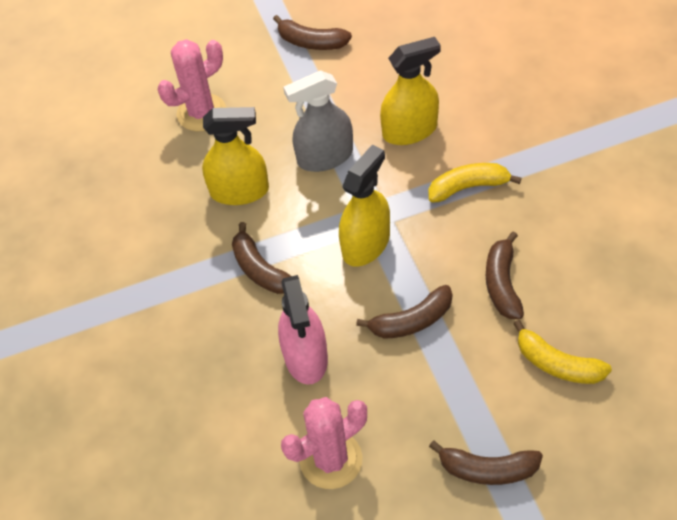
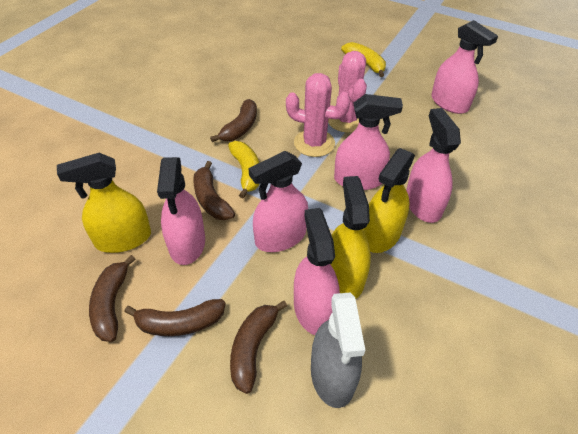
pink spray bottle: 1 -> 6

